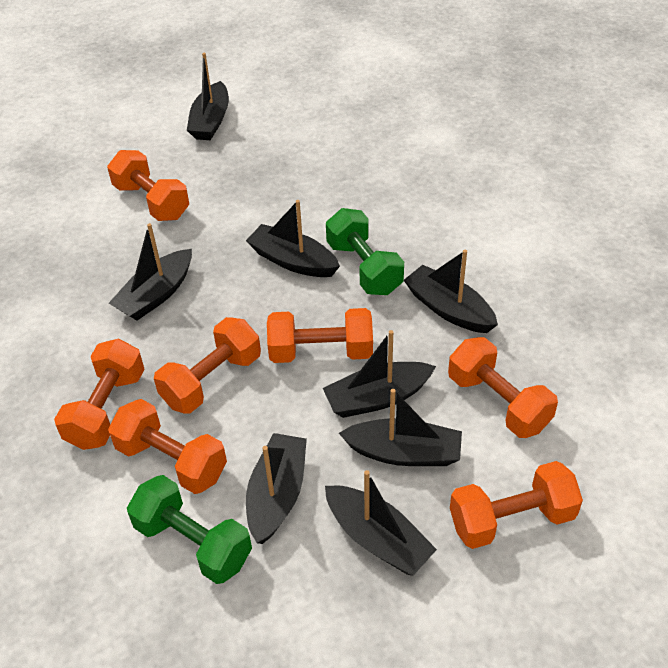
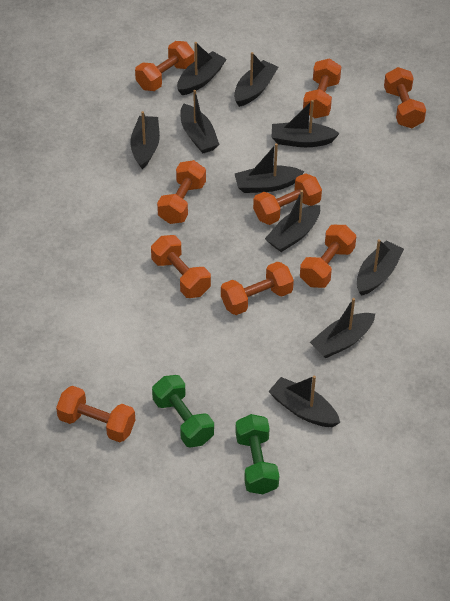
black boat: 8 -> 10
orange dumbbell: 7 -> 9

